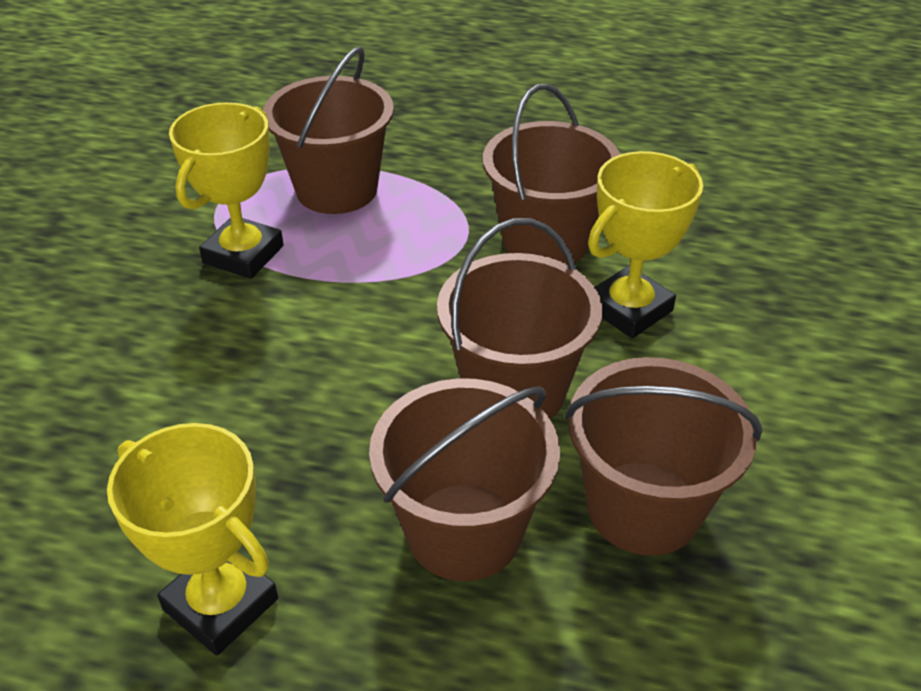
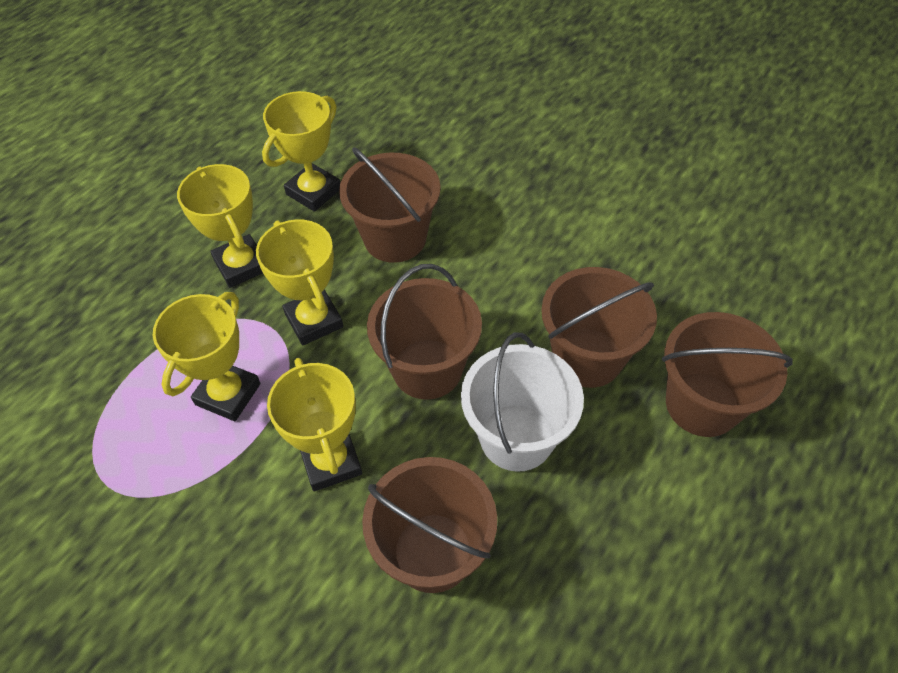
white bucket: 0 -> 1
yellow trophy: 3 -> 5

